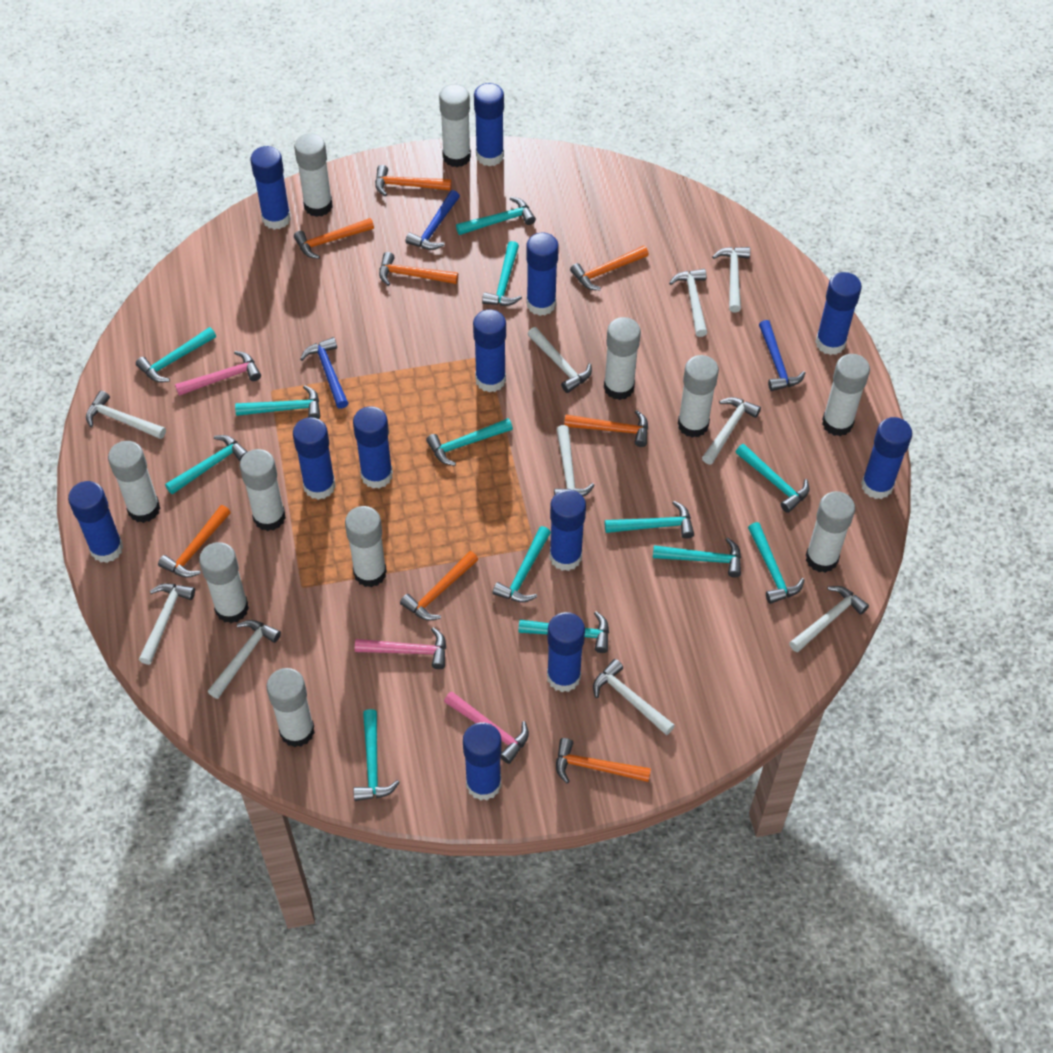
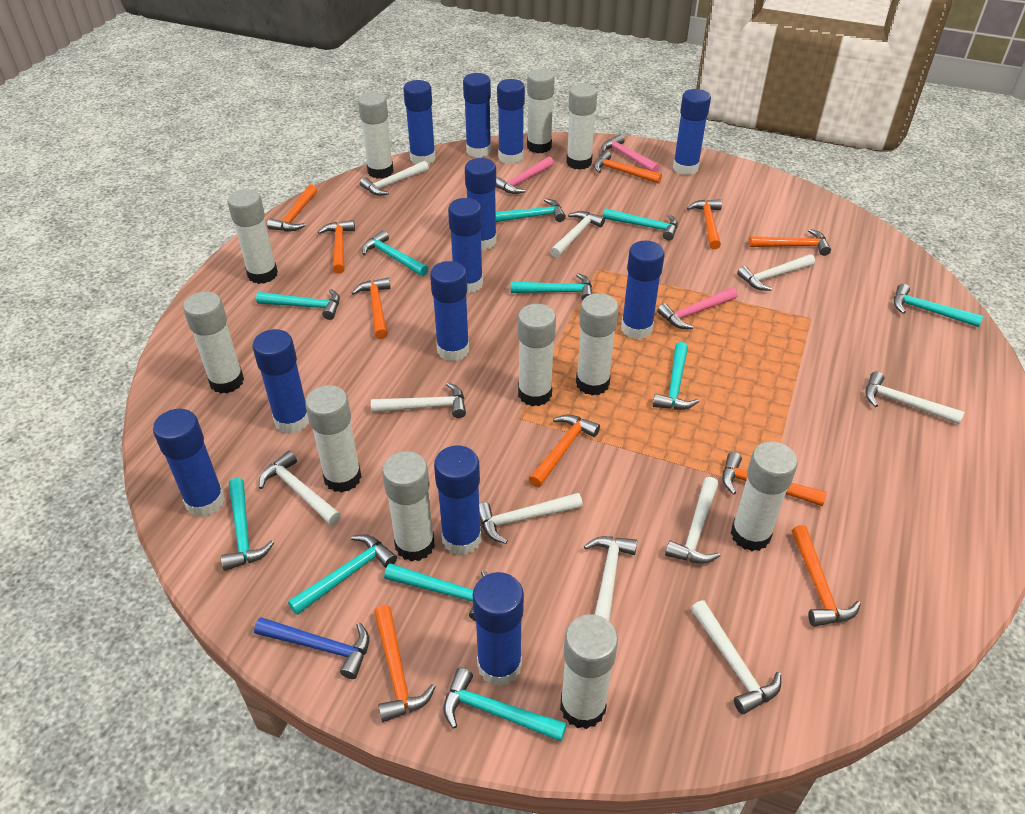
blue hammer: 3 -> 1
orange hammer: 8 -> 10
turquoise hammer: 13 -> 11

